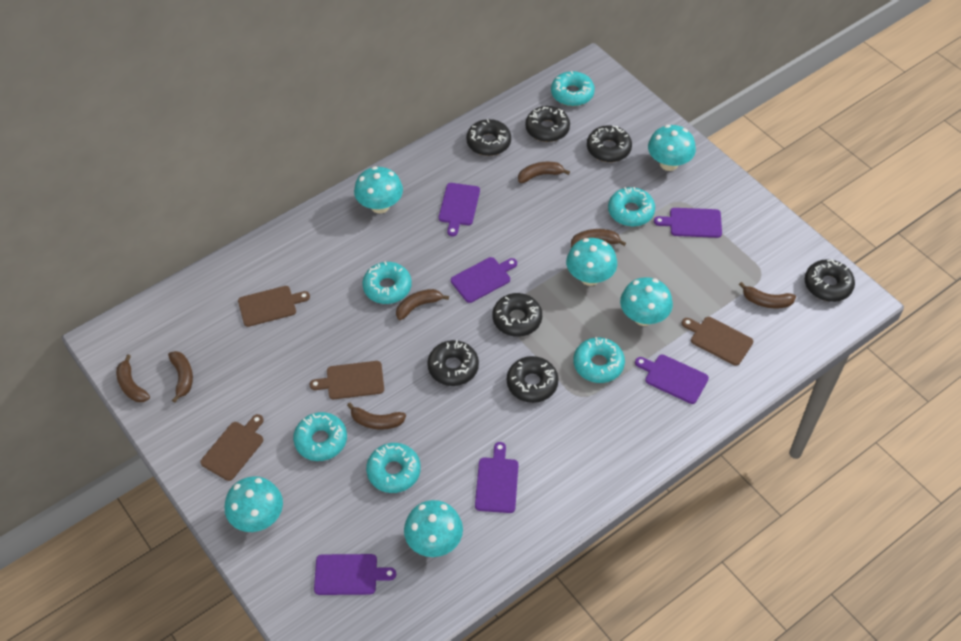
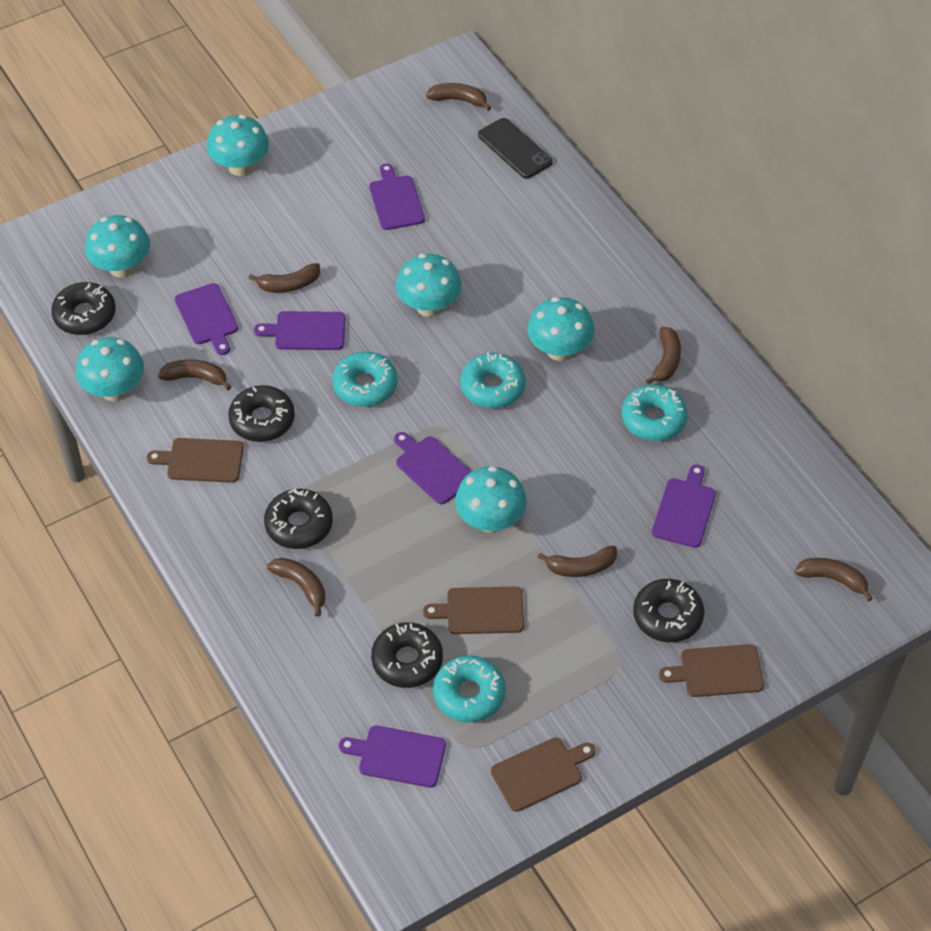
black donut: 7 -> 5
black phone: 0 -> 1
turquoise donut: 6 -> 4

